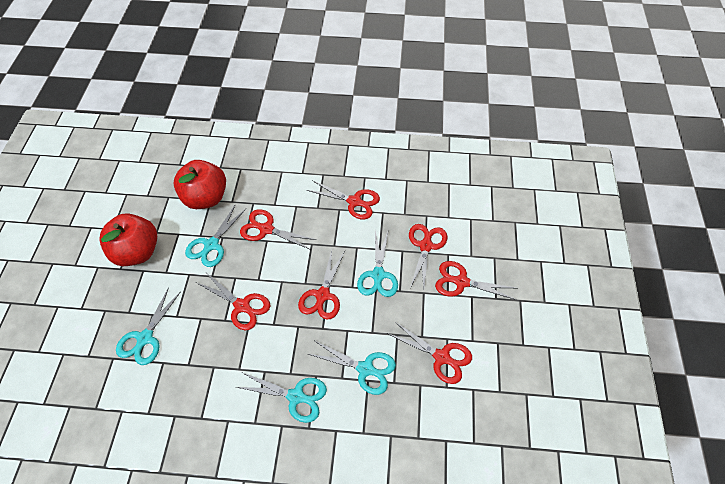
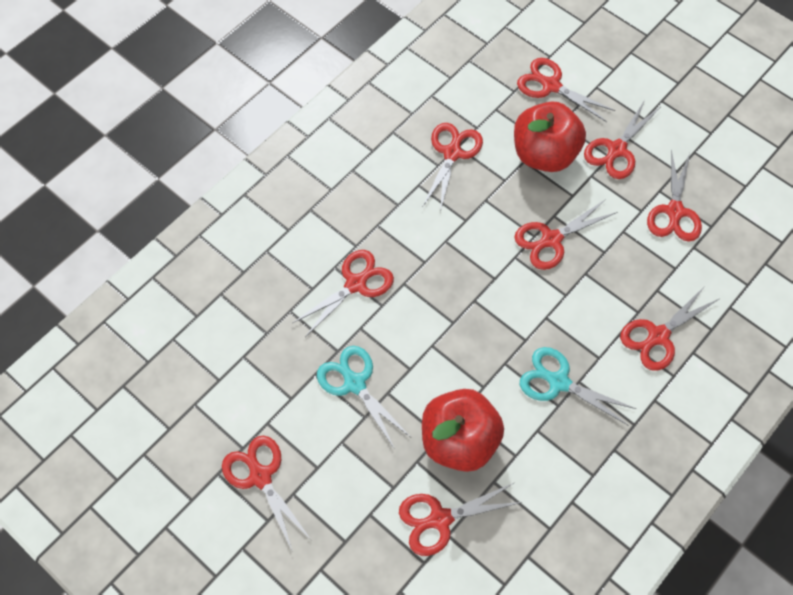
red scissors: 7 -> 9
turquoise scissors: 5 -> 2

